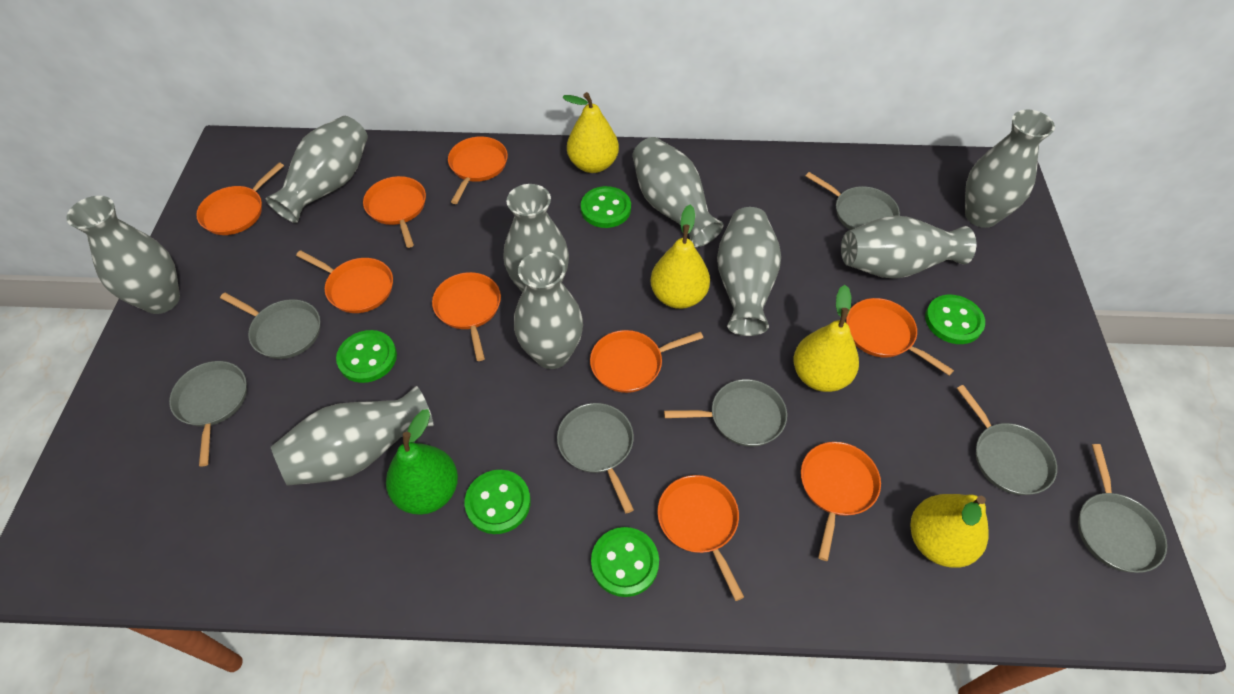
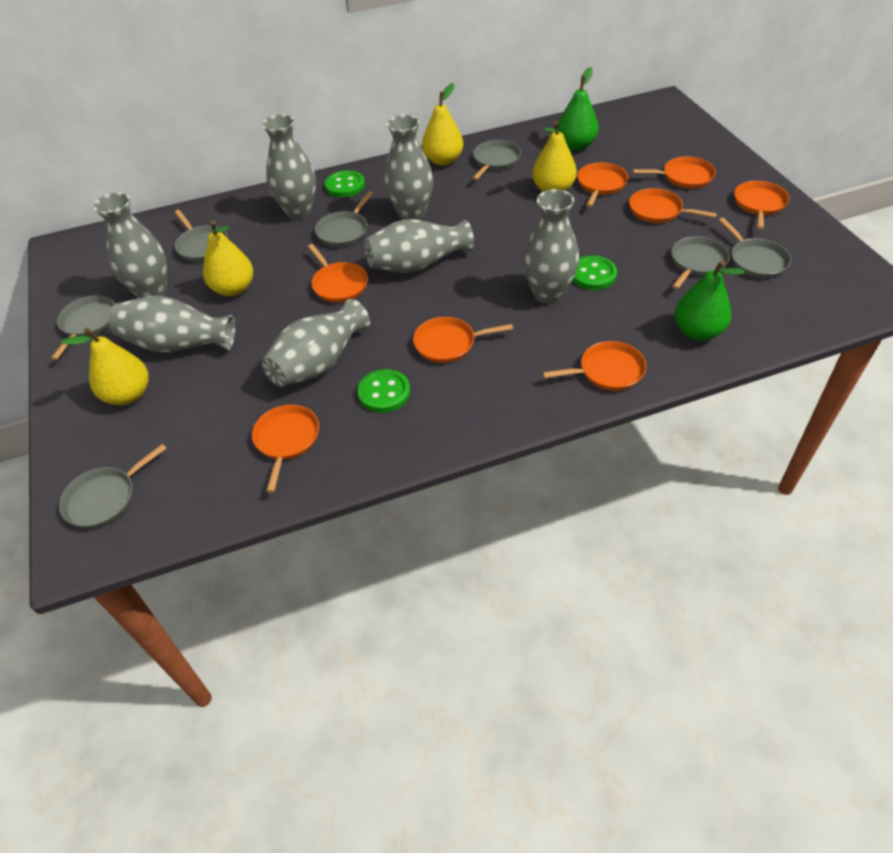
green button: 5 -> 3
green pear: 1 -> 2
grey vase: 9 -> 7
orange pan: 9 -> 8

